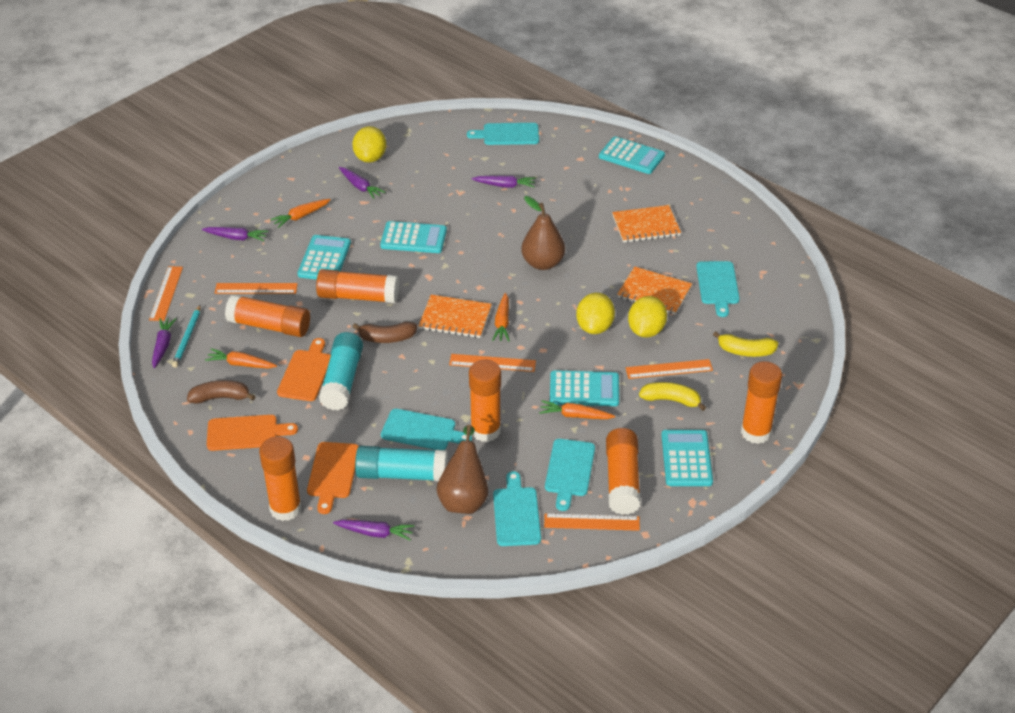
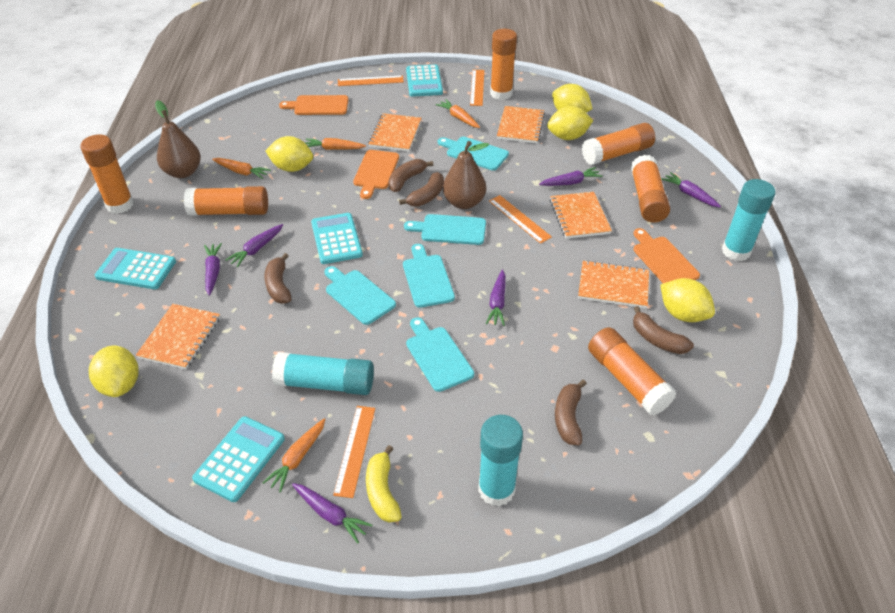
brown banana: 2 -> 5
orange notebook: 3 -> 5
orange ruler: 5 -> 4
purple carrot: 5 -> 6
turquoise calculator: 5 -> 4
turquoise glue stick: 2 -> 3
turquoise pencil: 1 -> 0
yellow banana: 2 -> 1
yellow lemon: 3 -> 5

